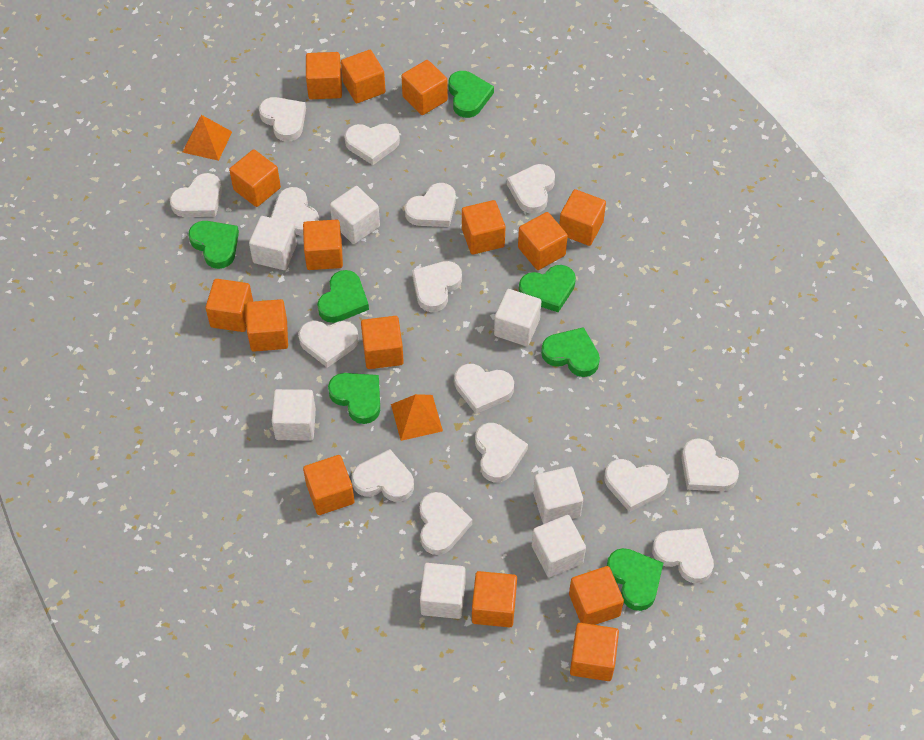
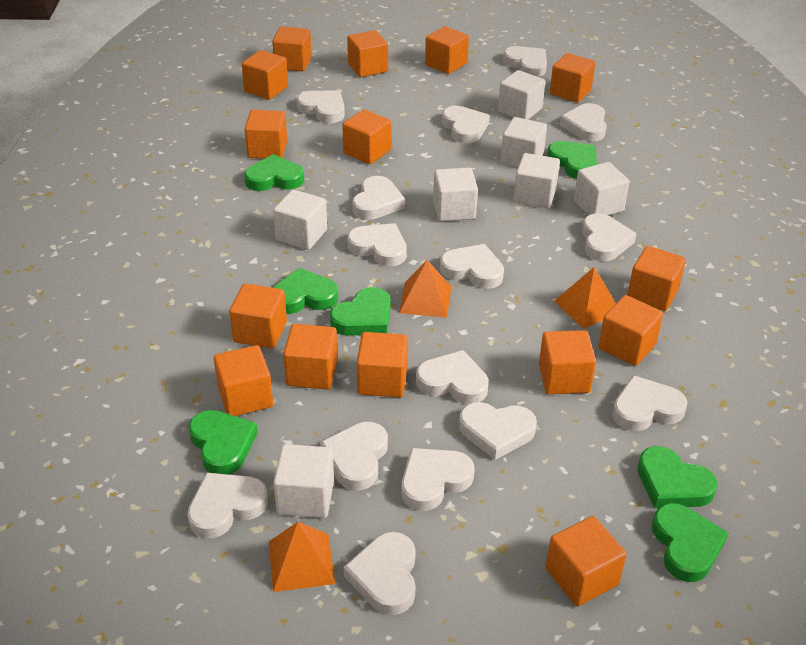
orange pyramid: 2 -> 3

